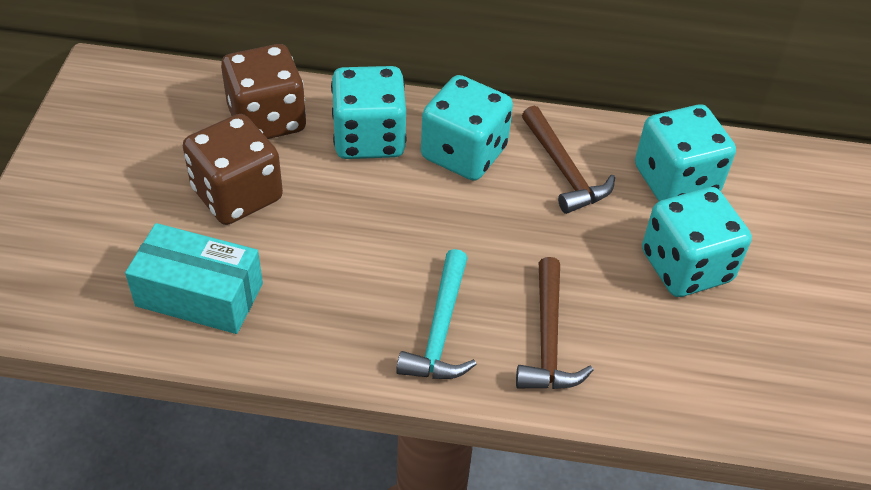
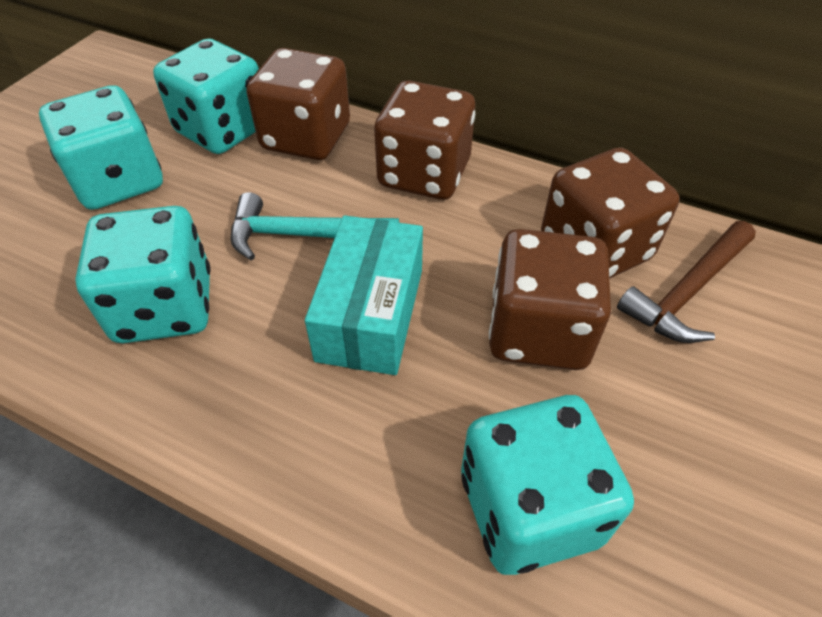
brown dice: 2 -> 4
brown hammer: 2 -> 1

